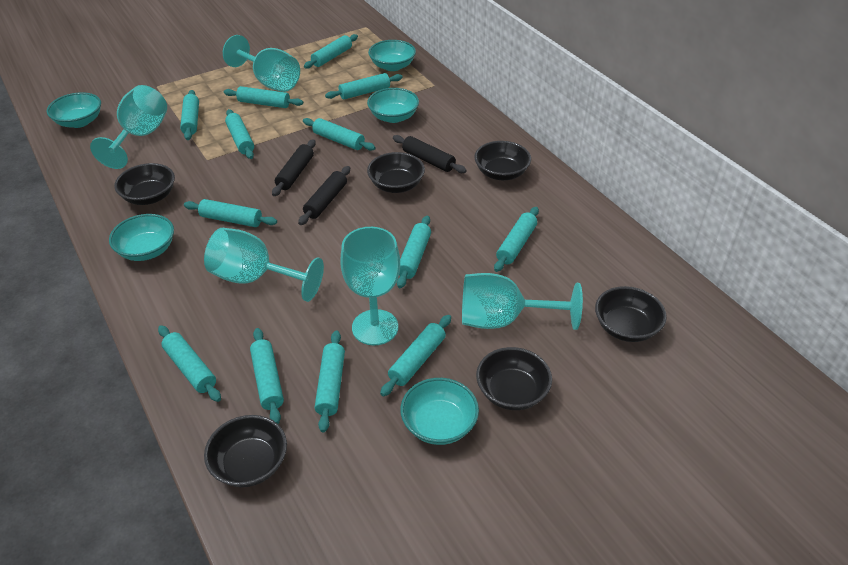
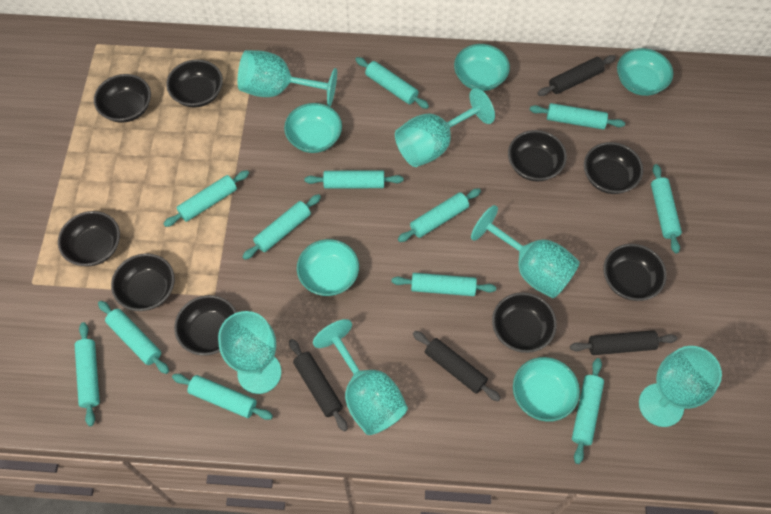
black bowl: 6 -> 9
black rolling pin: 3 -> 4
turquoise goblet: 5 -> 6
turquoise rolling pin: 13 -> 12

